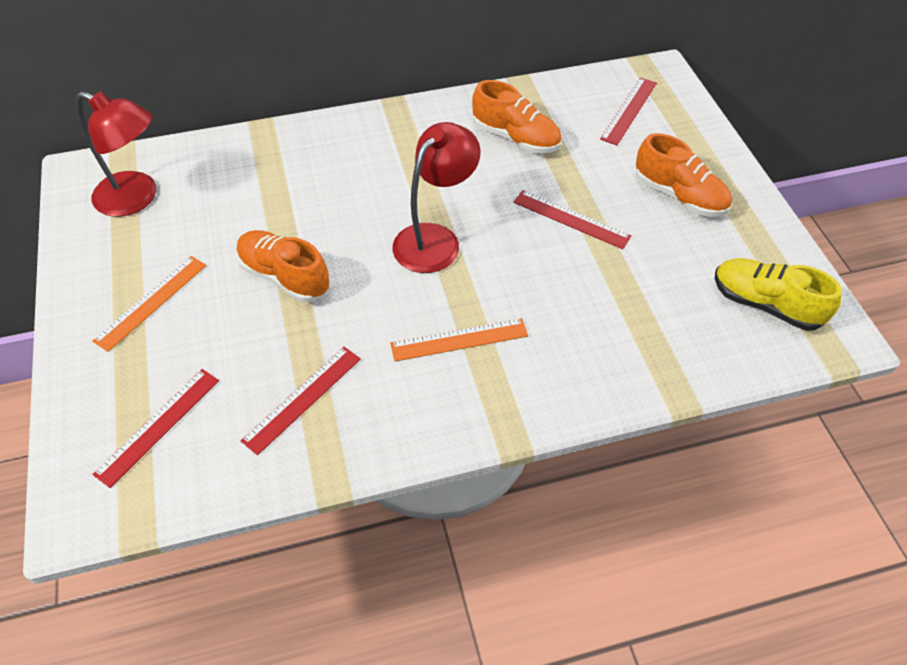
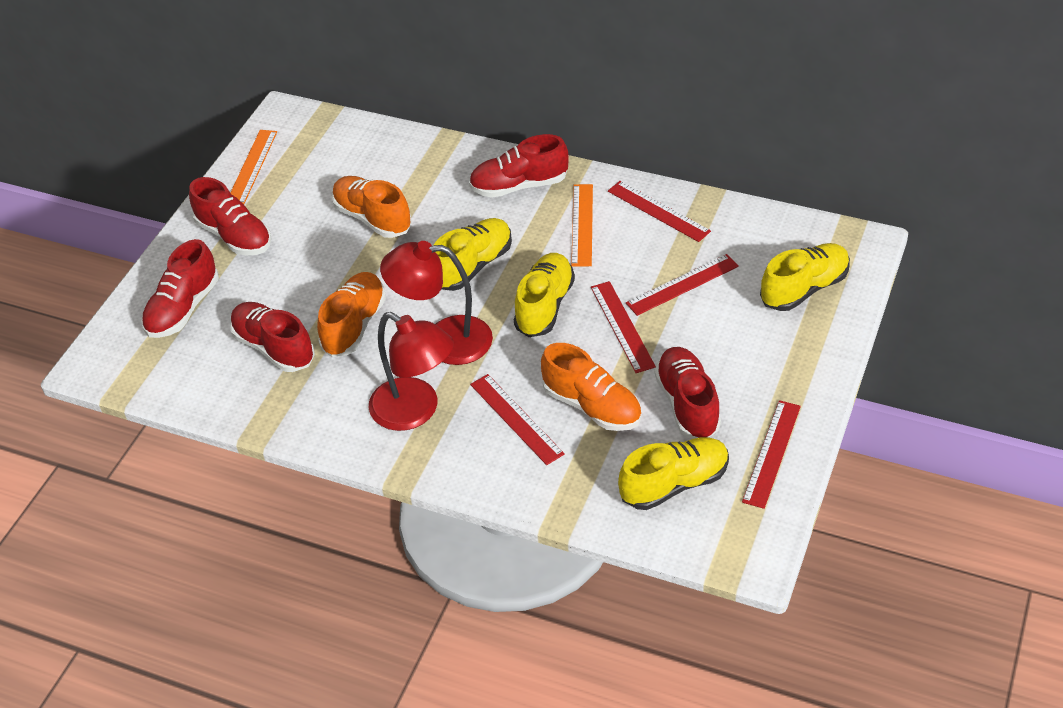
red ruler: 4 -> 5
red shoe: 0 -> 5
yellow shoe: 1 -> 4

